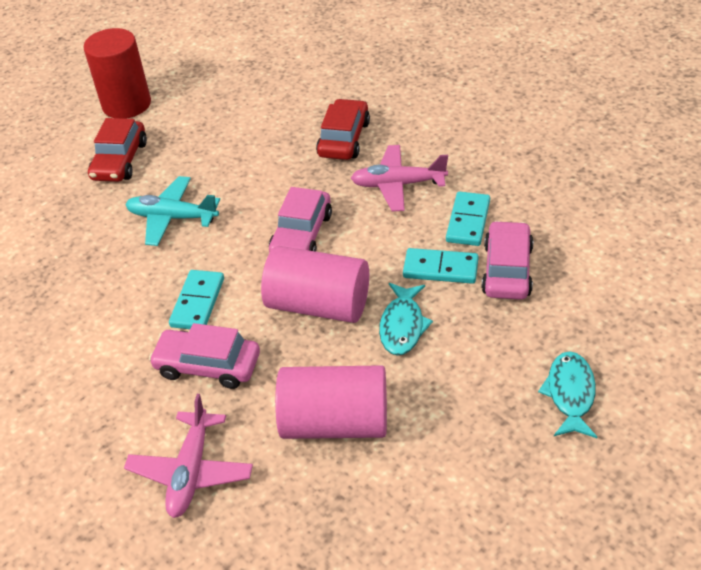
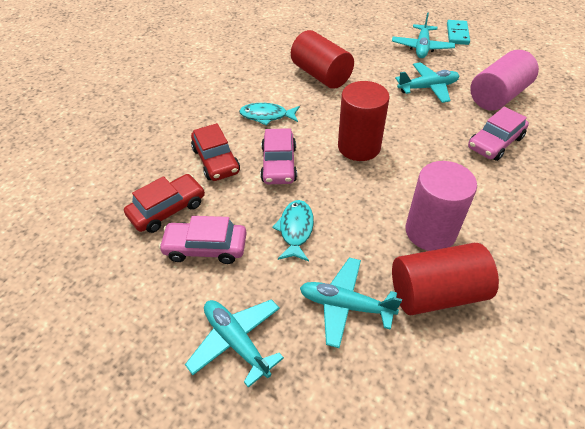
pink plane: 2 -> 0
red cylinder: 1 -> 3
turquoise domino: 3 -> 1
turquoise plane: 1 -> 4

